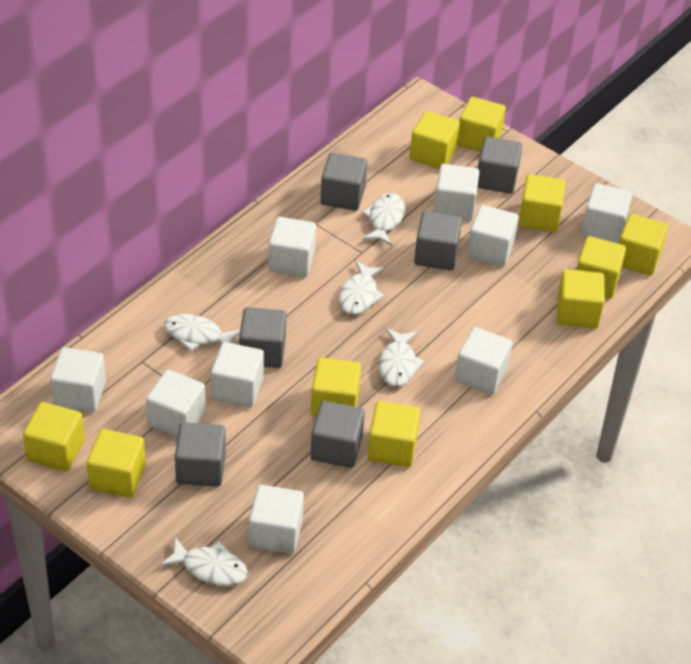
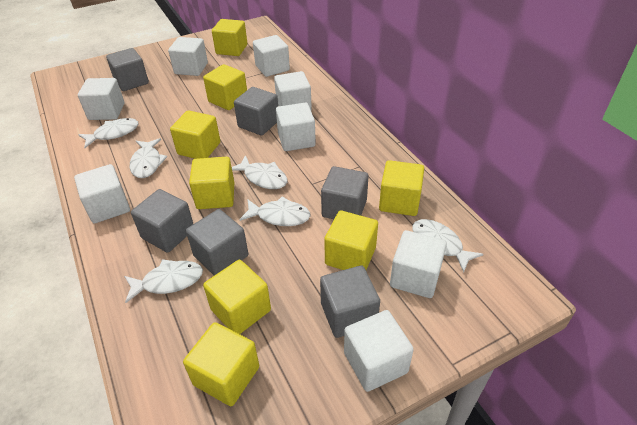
white cube: 9 -> 8
white fish: 5 -> 6
yellow cube: 10 -> 8

